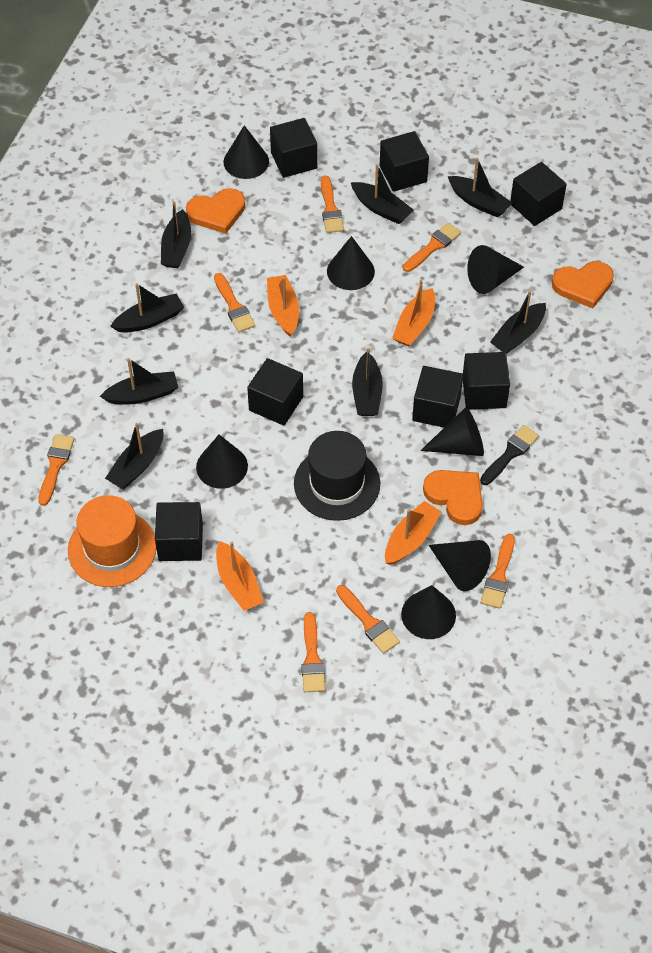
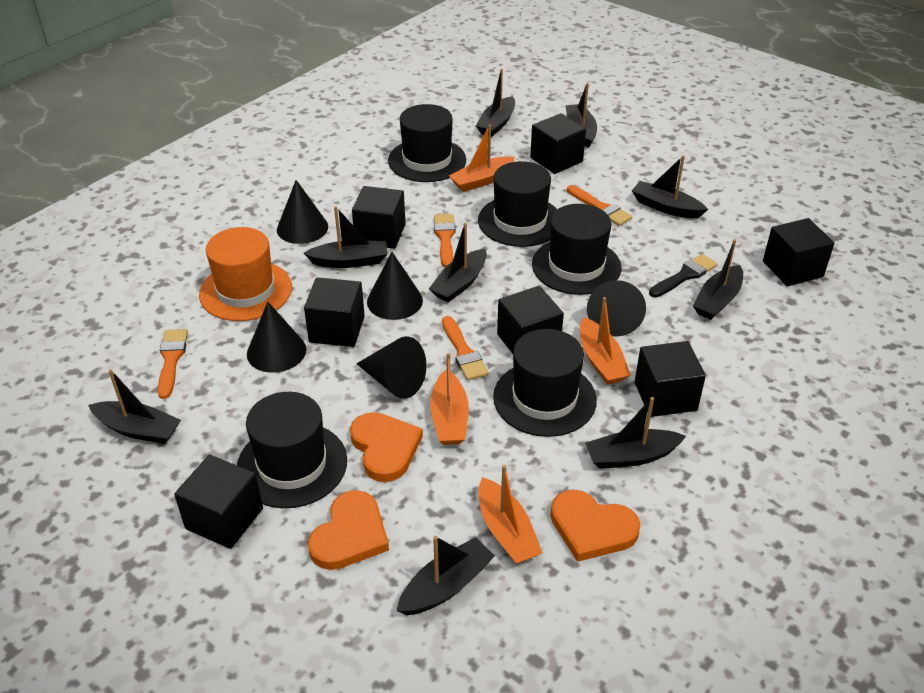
black boat: 8 -> 9
black cone: 7 -> 5
black hat: 1 -> 5
orange brush: 7 -> 4

